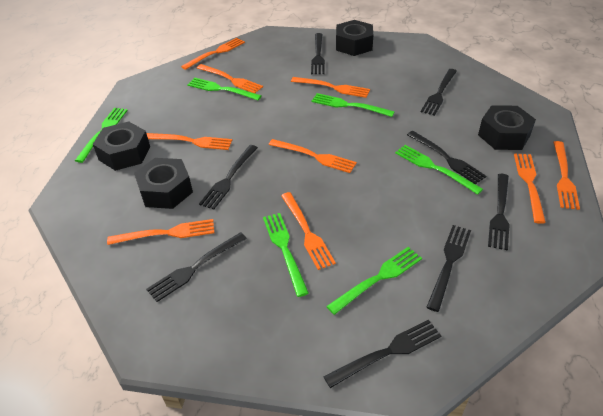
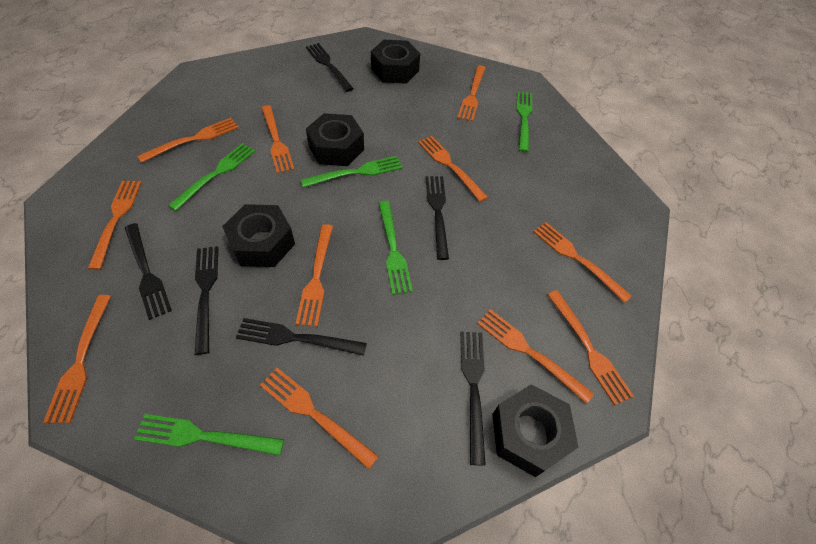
black fork: 8 -> 6
green fork: 6 -> 5
orange fork: 9 -> 11

